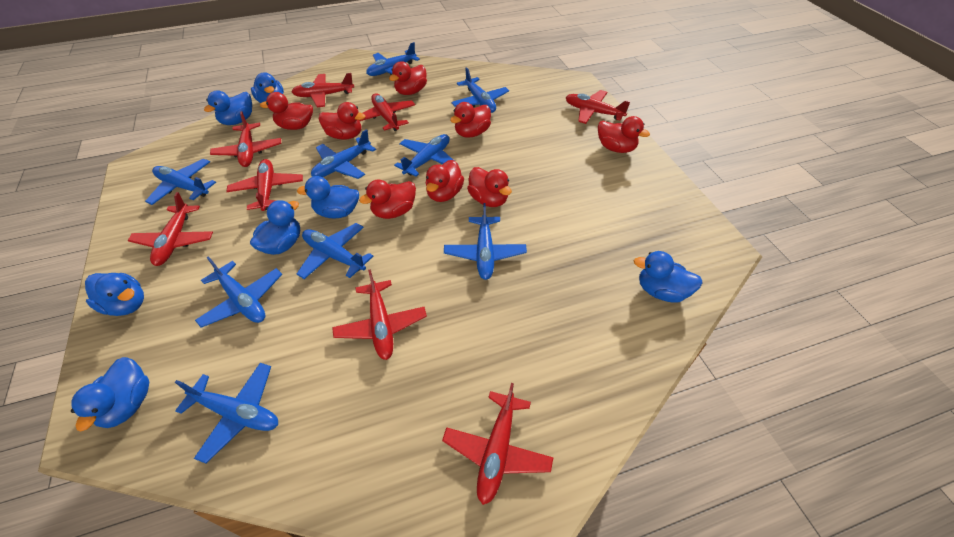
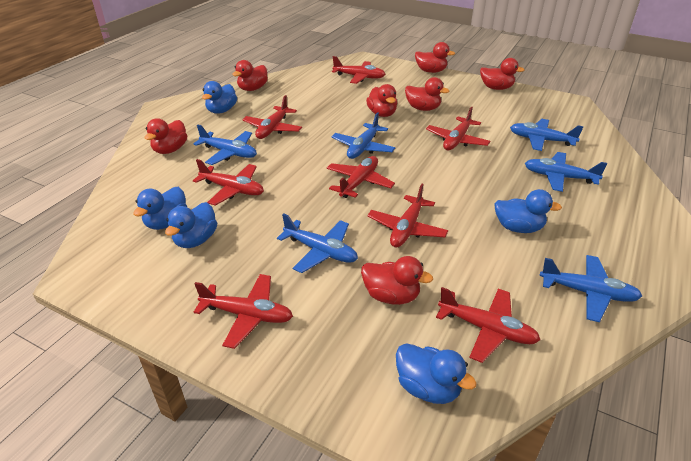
blue duck: 7 -> 5
blue plane: 9 -> 6
red duck: 8 -> 7

